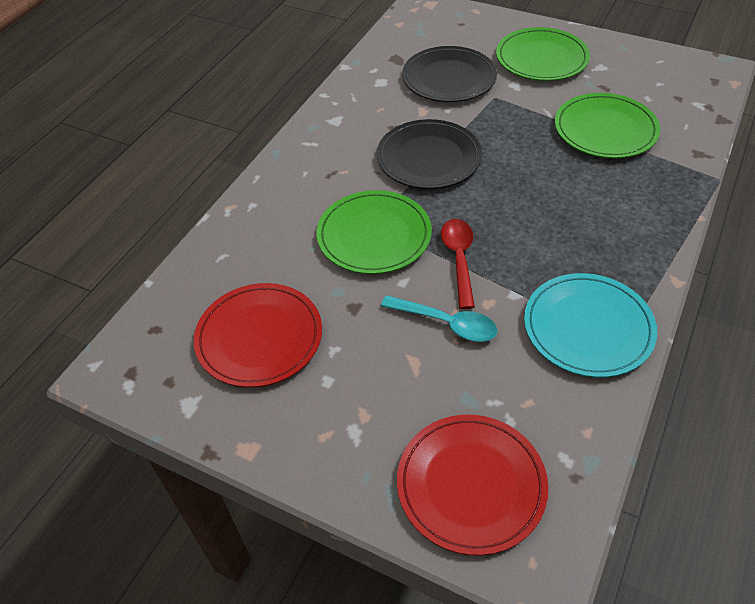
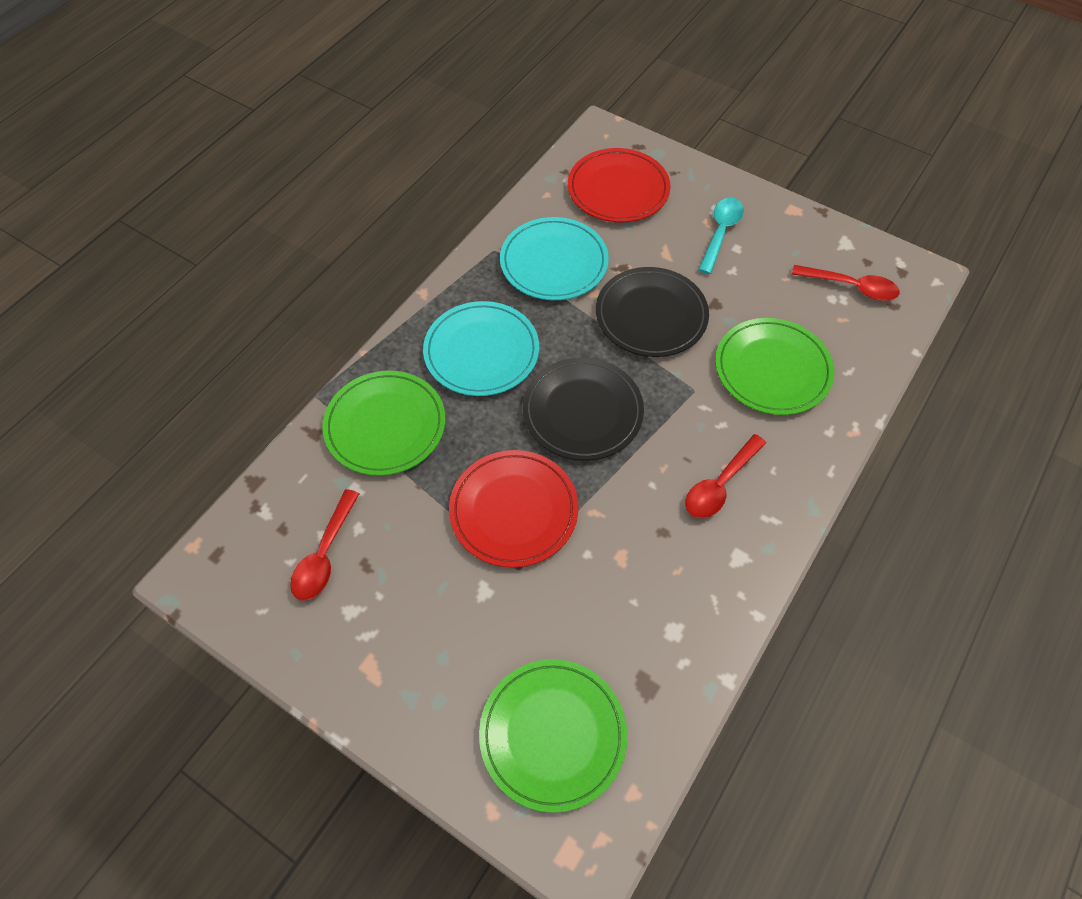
red spoon: 1 -> 3
turquoise plate: 1 -> 2

